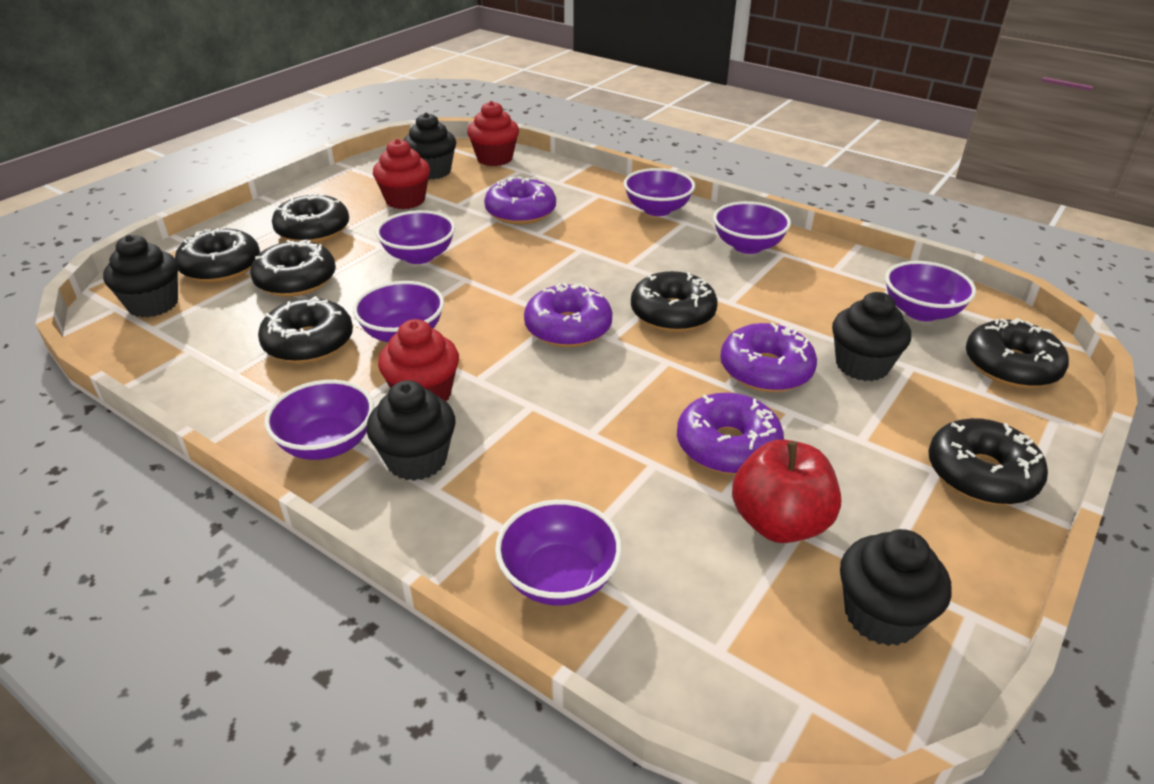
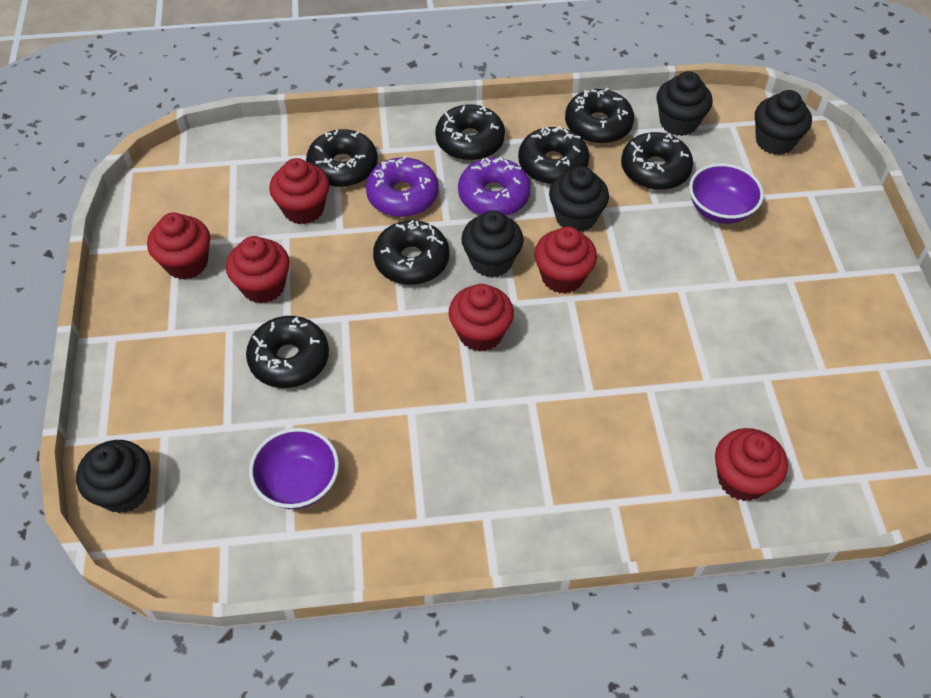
purple bowl: 7 -> 2
purple donut: 4 -> 2
red apple: 1 -> 0
red cupcake: 3 -> 6

